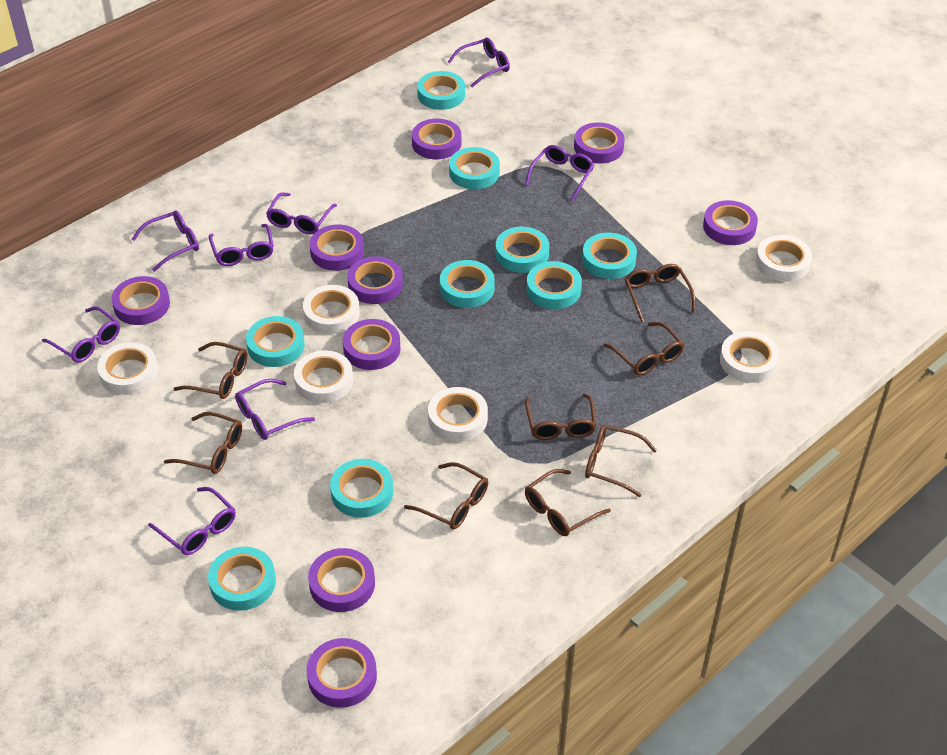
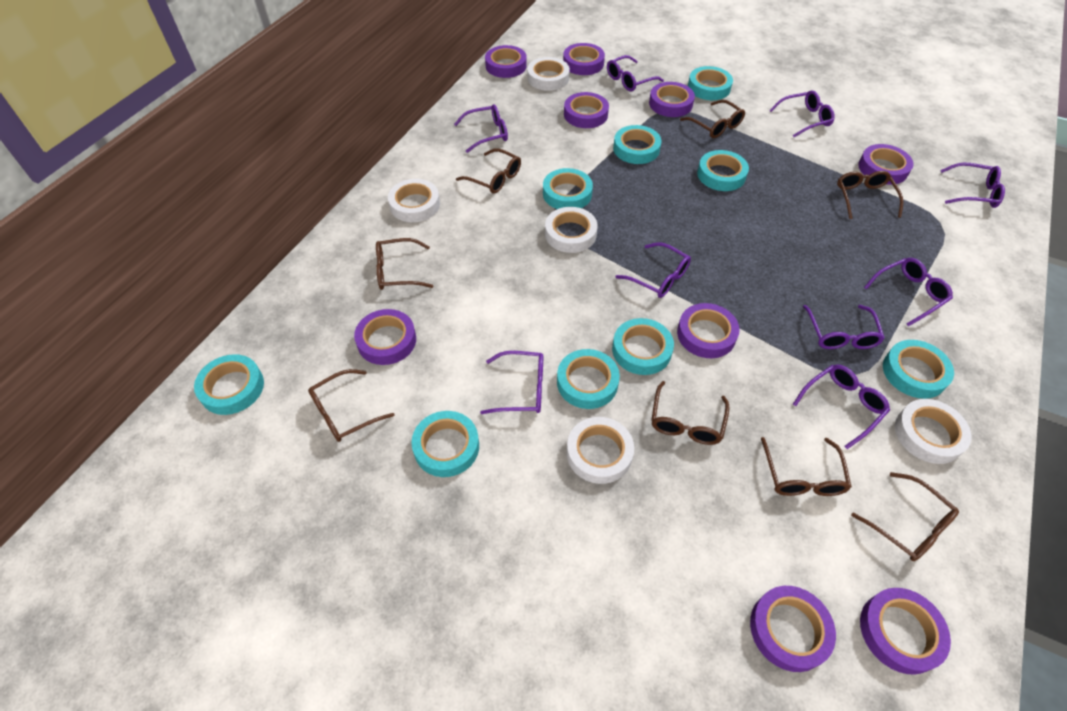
purple glasses: 8 -> 9
white tape: 6 -> 5

